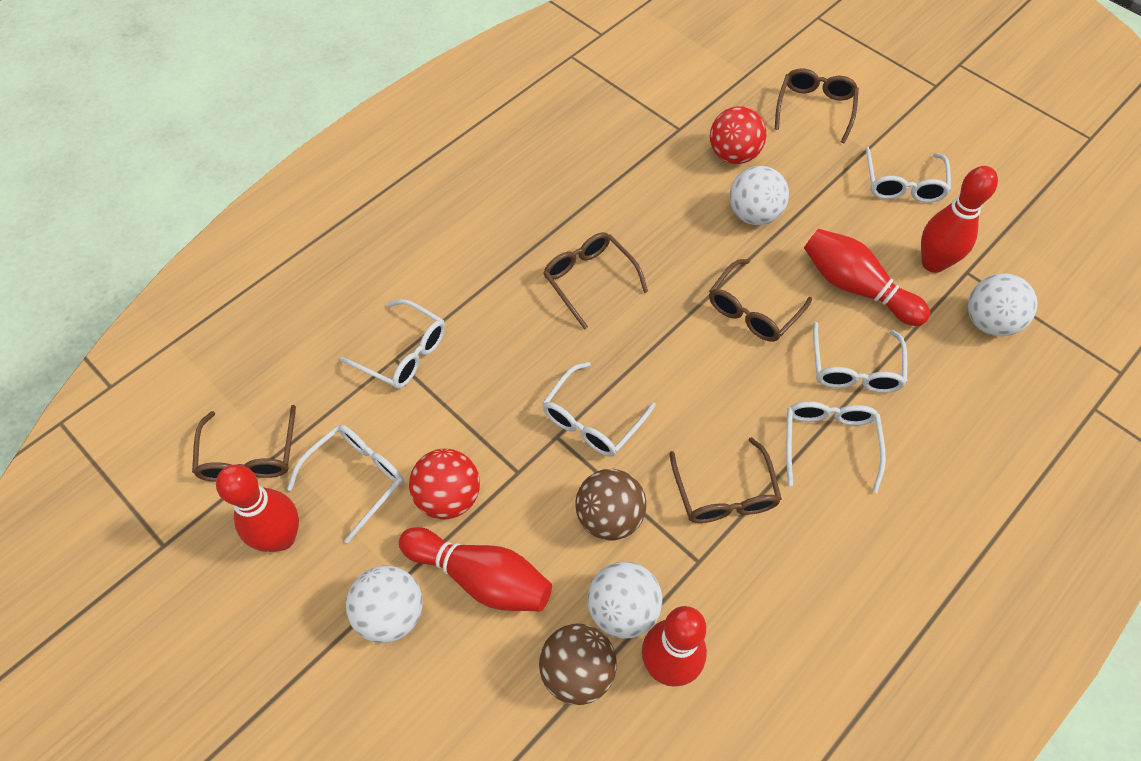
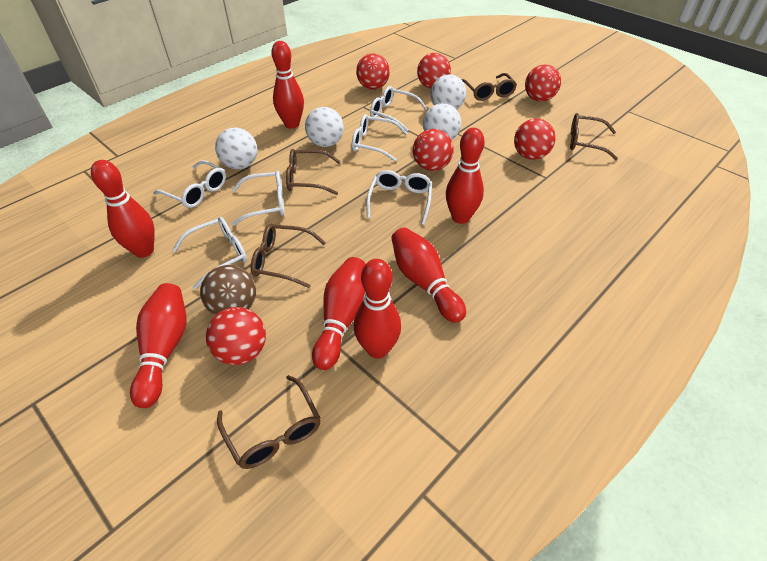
brown ball: 2 -> 1
red ball: 2 -> 6
red bowling pin: 5 -> 7

